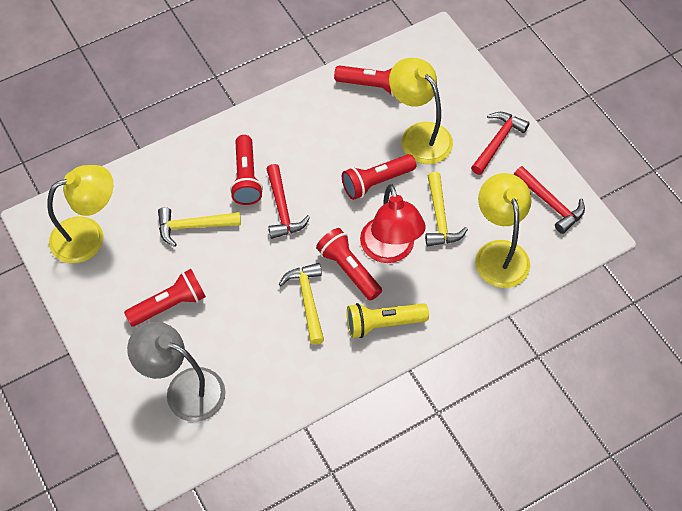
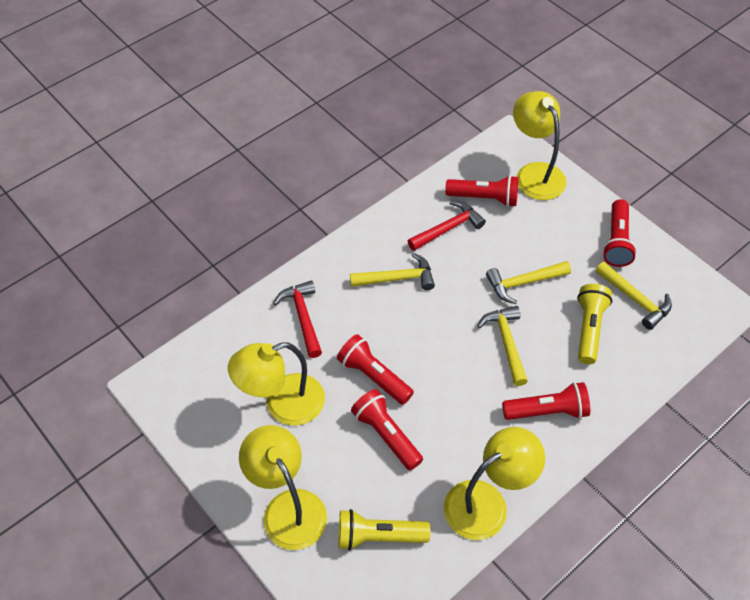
grey lamp: 1 -> 0
red hammer: 3 -> 2
red lamp: 1 -> 0
yellow flashlight: 1 -> 2
yellow hammer: 3 -> 4
yellow lamp: 3 -> 4

